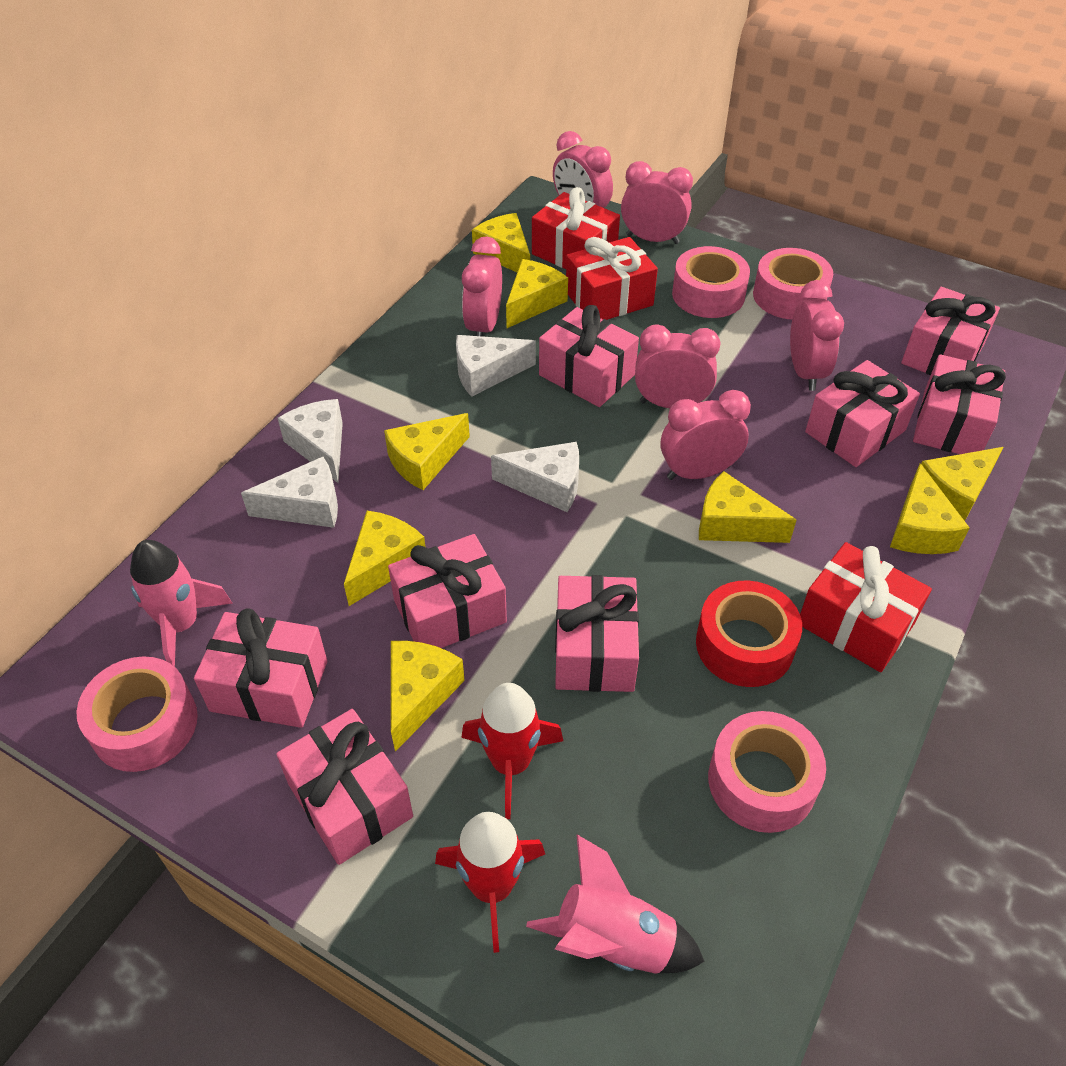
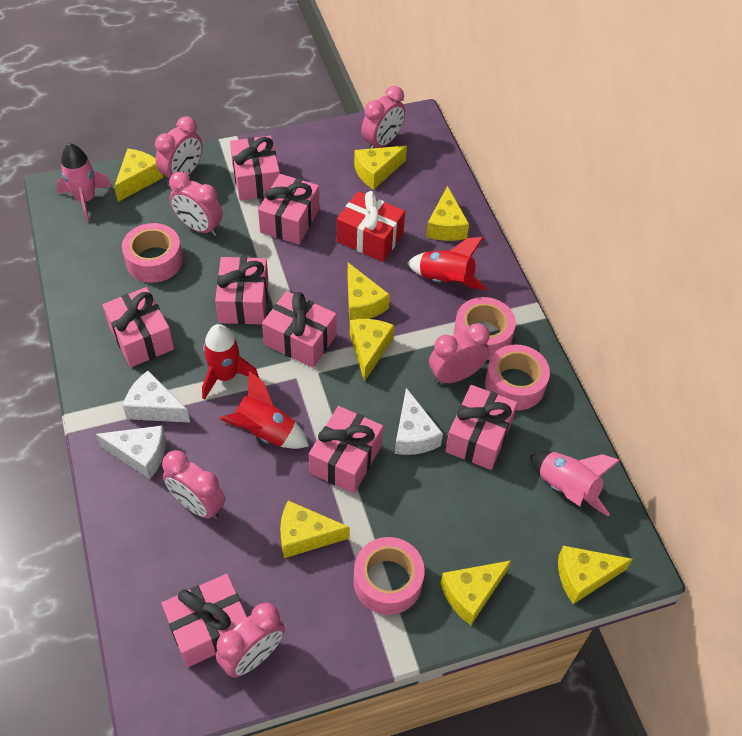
red gift: 3 -> 1
red rocket: 2 -> 3
red tape: 1 -> 0
white cheese: 4 -> 3

